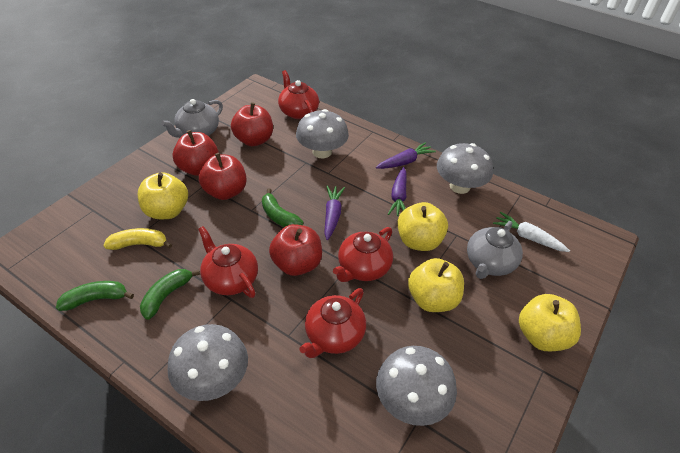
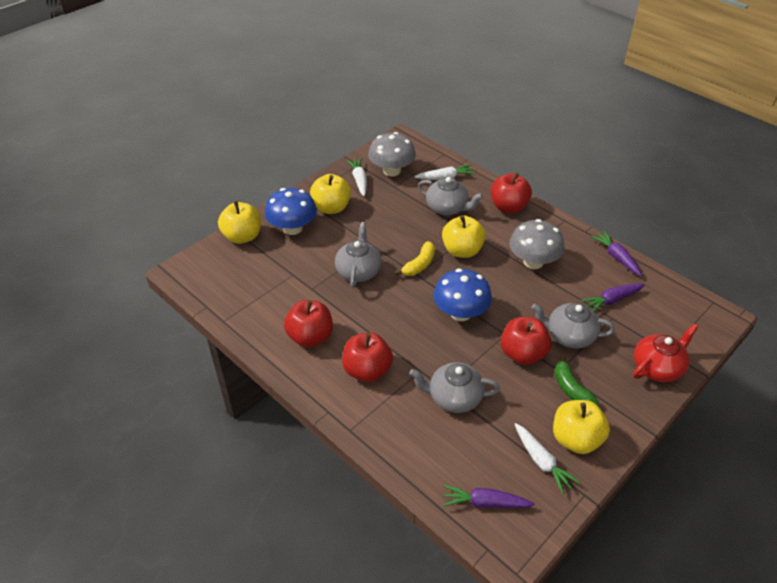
blue mushroom: 0 -> 2
green banana: 3 -> 1
grey mushroom: 4 -> 2
grey teapot: 2 -> 4
red teapot: 4 -> 1
white carrot: 1 -> 3

